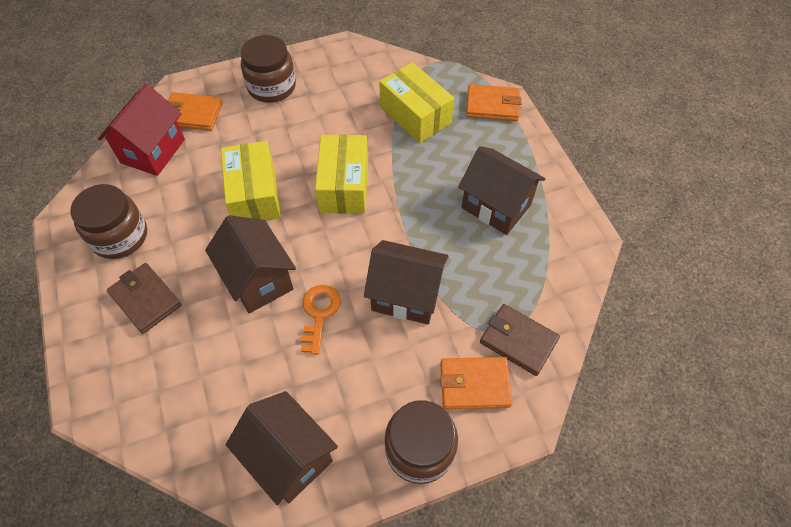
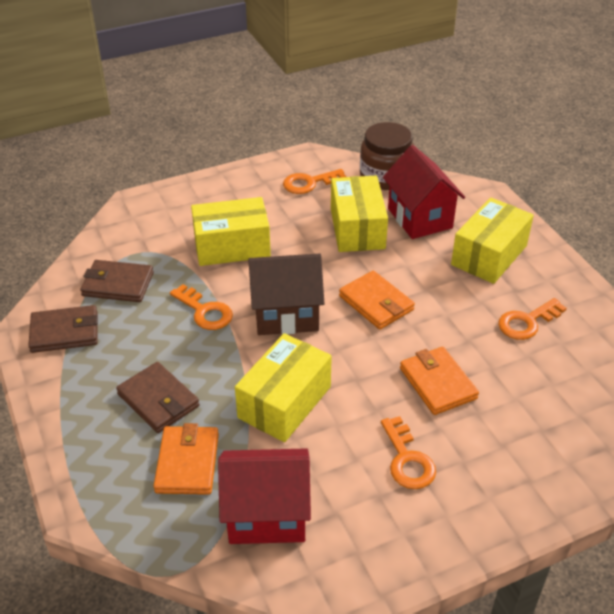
brown house: 4 -> 1
brown jar: 3 -> 1
brown wallet: 2 -> 3
orange key: 1 -> 4
red house: 1 -> 2
yellow box: 3 -> 4

